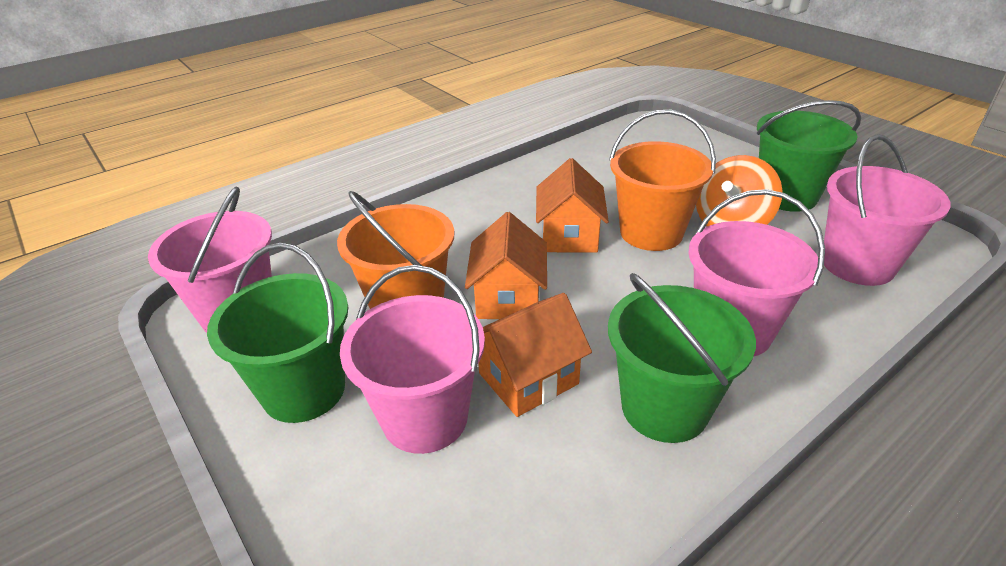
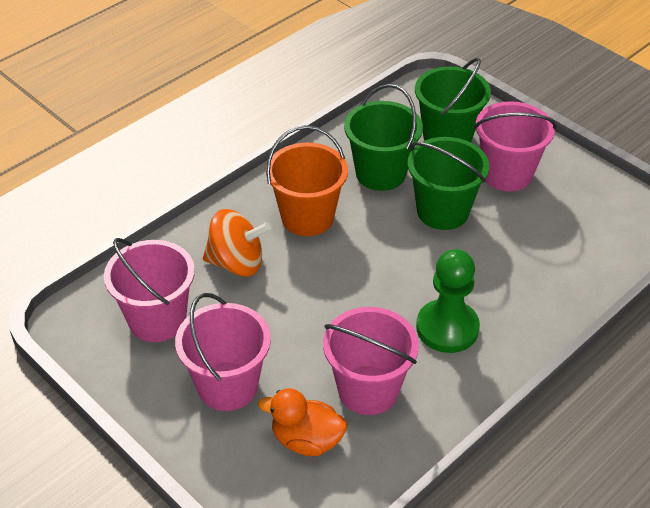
green pawn: 0 -> 1
orange bucket: 2 -> 1
orange duck: 0 -> 1
orange house: 3 -> 0

